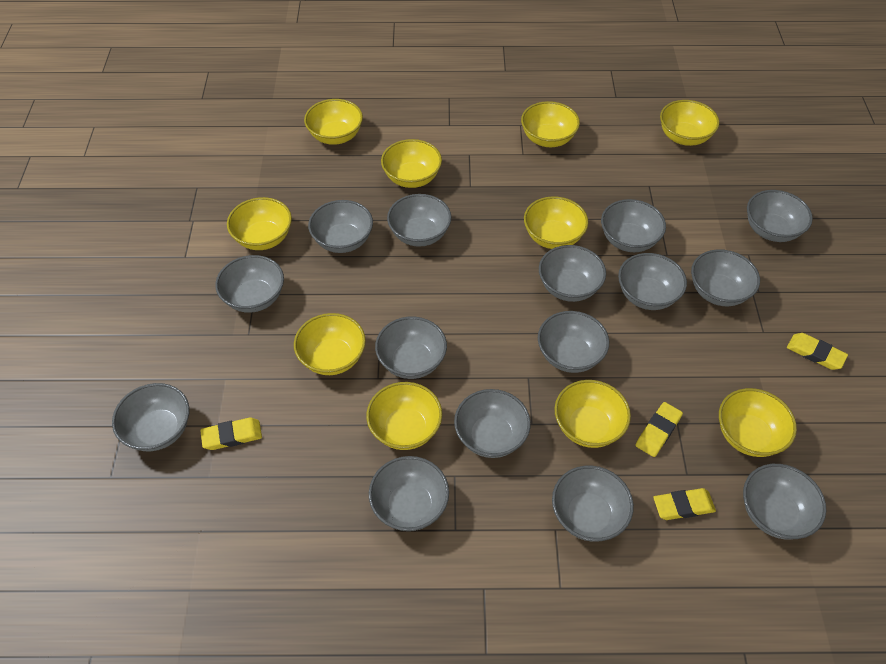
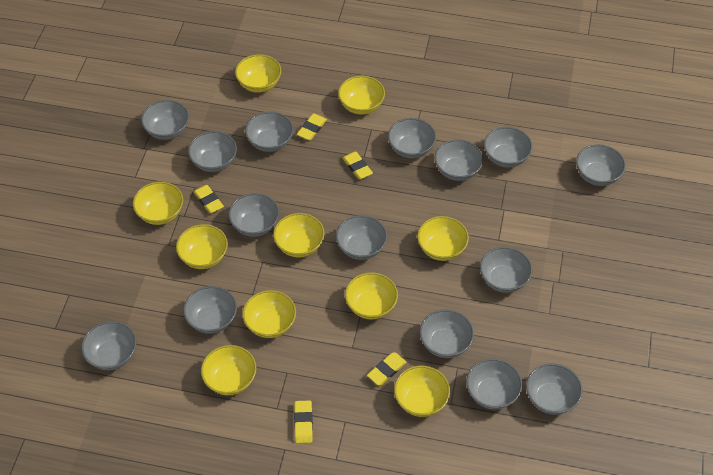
yellow eraser: 4 -> 5

